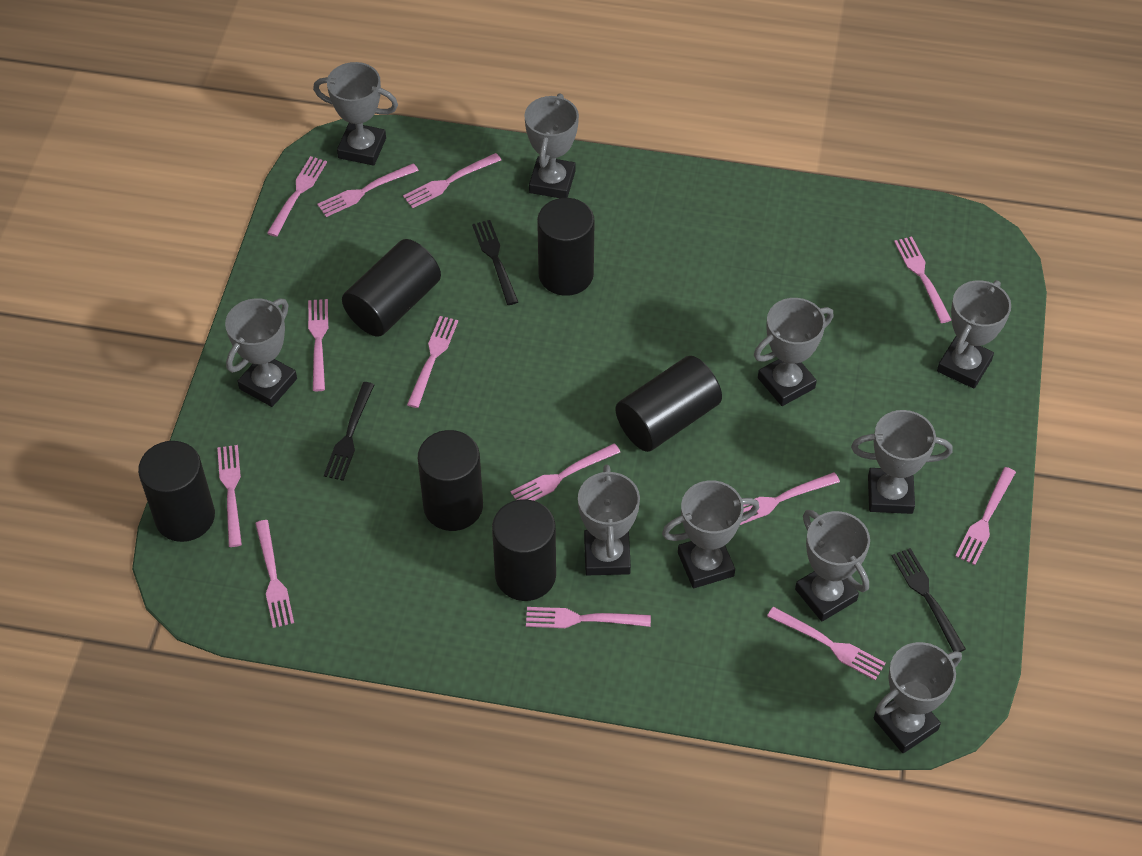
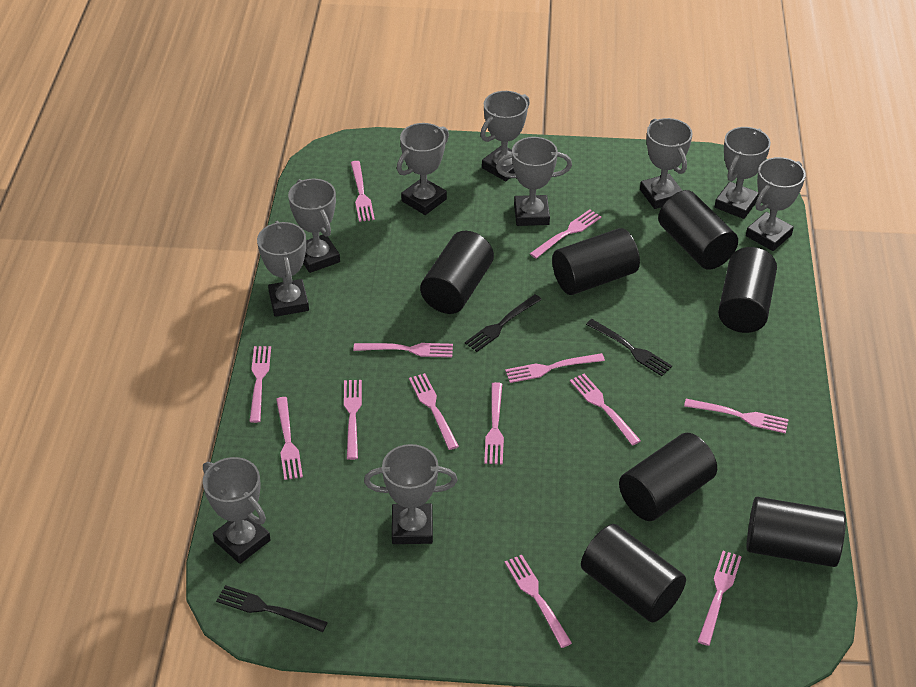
black cylinder: 6 -> 7

